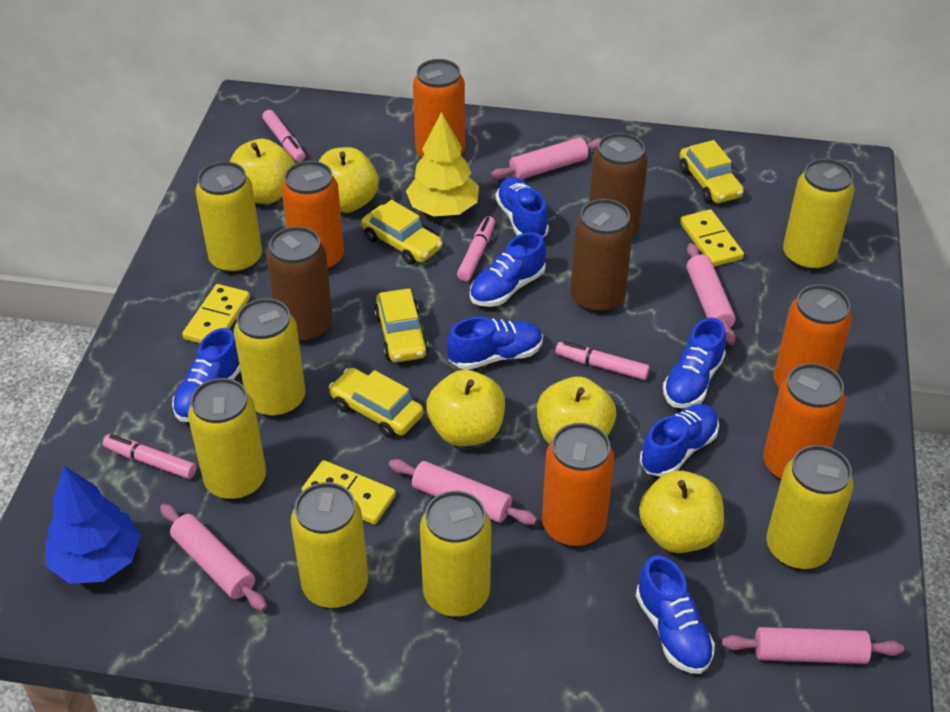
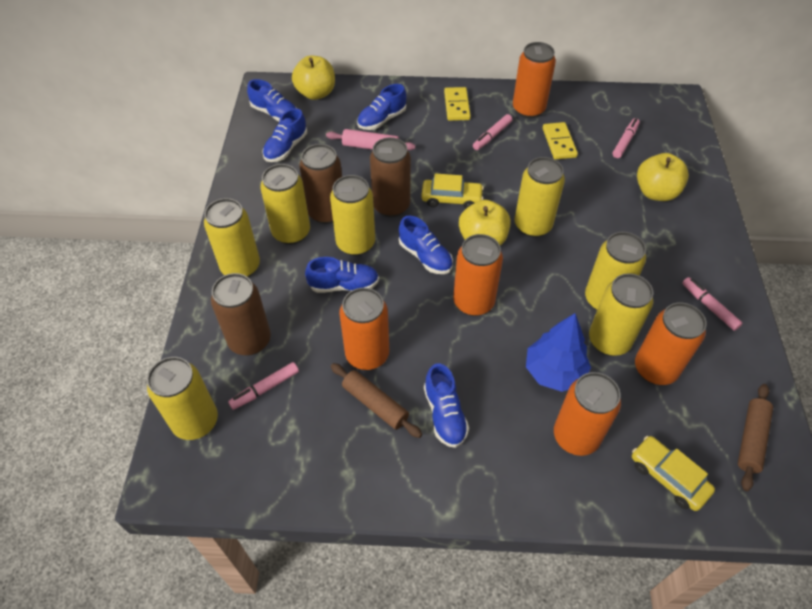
blue shoe: 7 -> 6
brown rolling pin: 0 -> 2
pink rolling pin: 5 -> 1
yellow apple: 5 -> 3
yellow car: 4 -> 2
yellow domino: 3 -> 2
yellow tree: 1 -> 0

